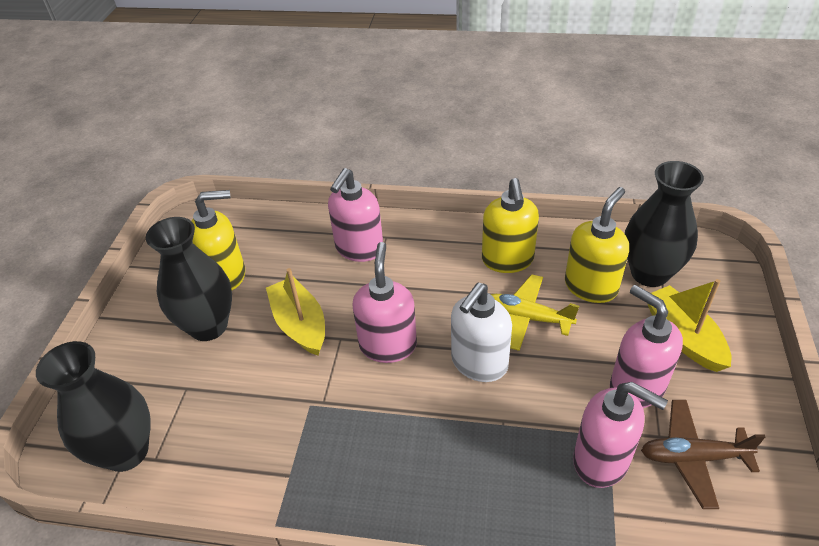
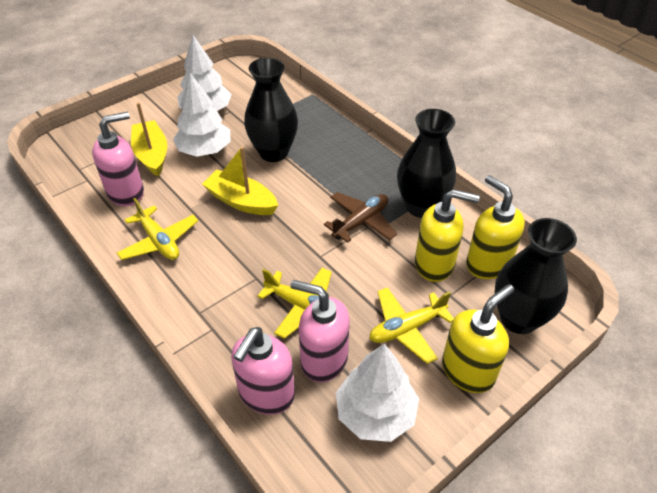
pink soap dispenser: 4 -> 3
white soap dispenser: 1 -> 0
white tree: 0 -> 3
yellow plane: 1 -> 3

